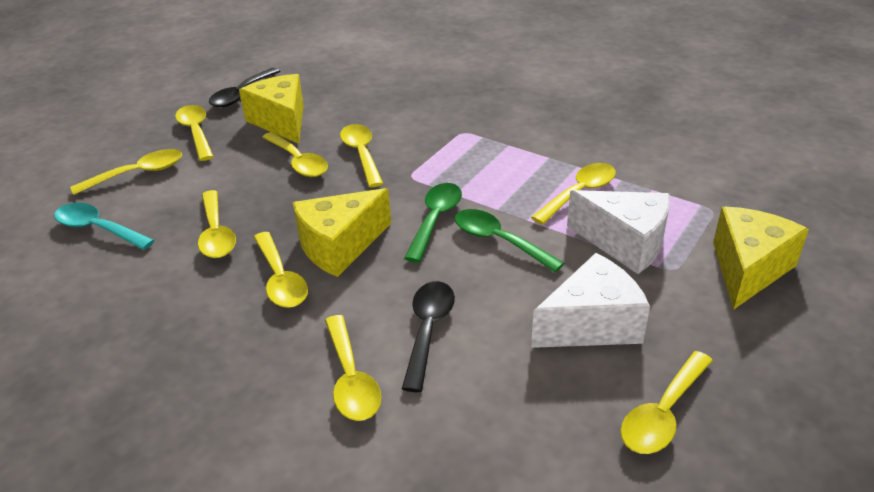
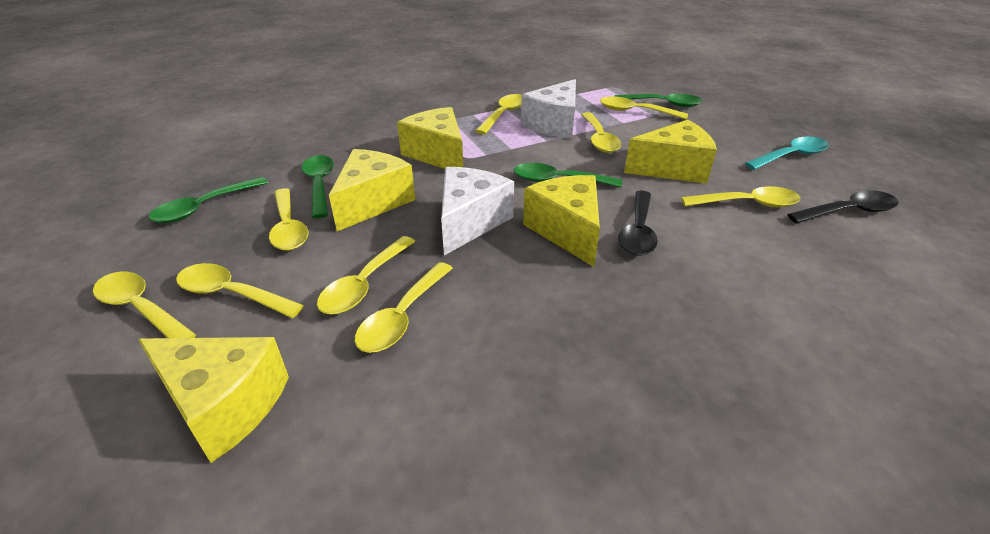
green spoon: 2 -> 4
yellow cheese: 3 -> 5

